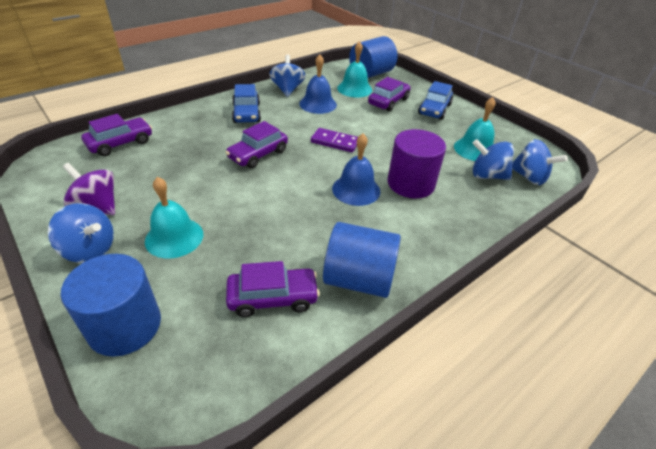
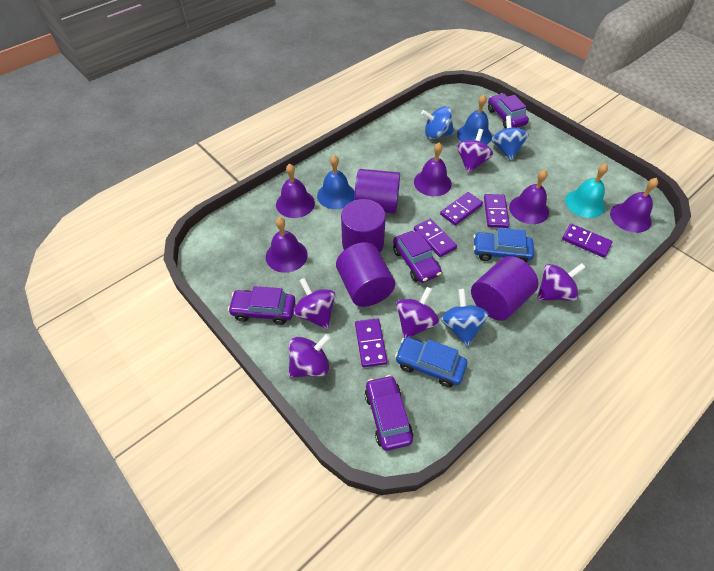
blue cylinder: 3 -> 0
blue spinning top: 4 -> 3
purple bell: 0 -> 5
purple cylinder: 1 -> 4
purple domino: 1 -> 5
purple spinning top: 1 -> 5
turquoise bell: 3 -> 1

